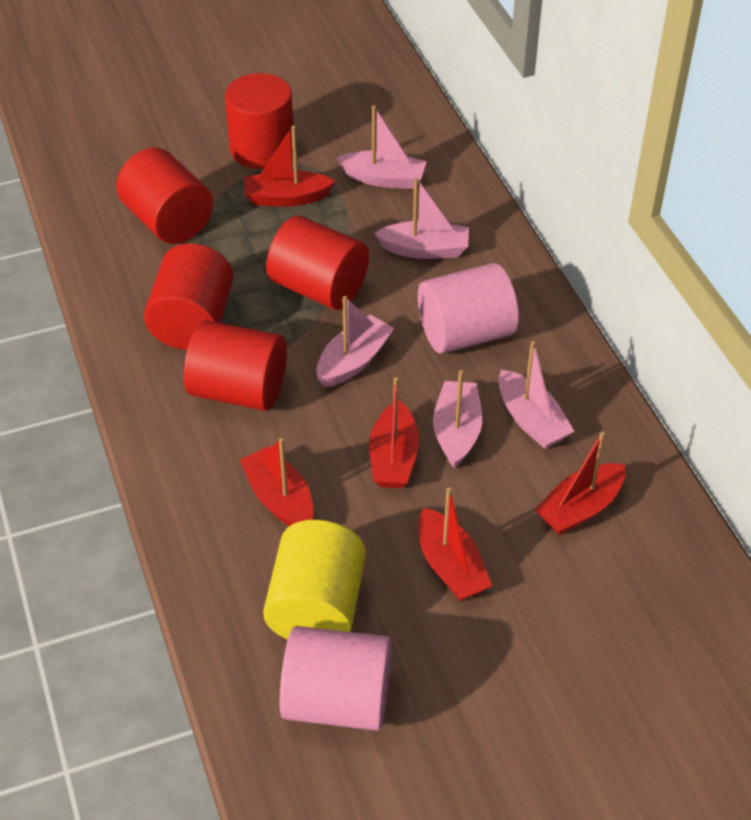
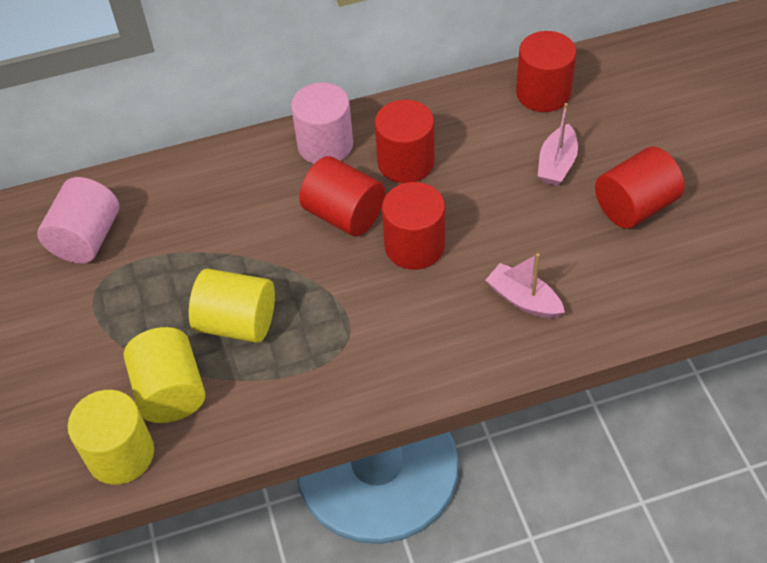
pink boat: 5 -> 2
red boat: 5 -> 0
yellow cylinder: 1 -> 3

